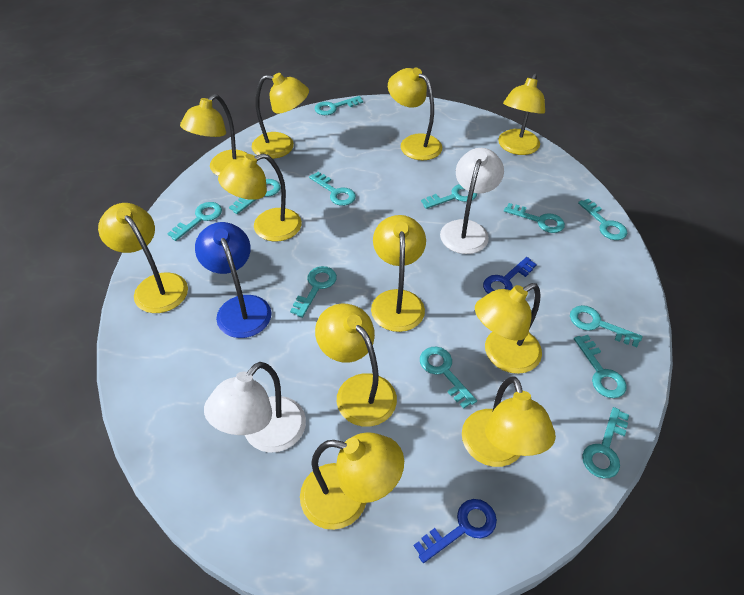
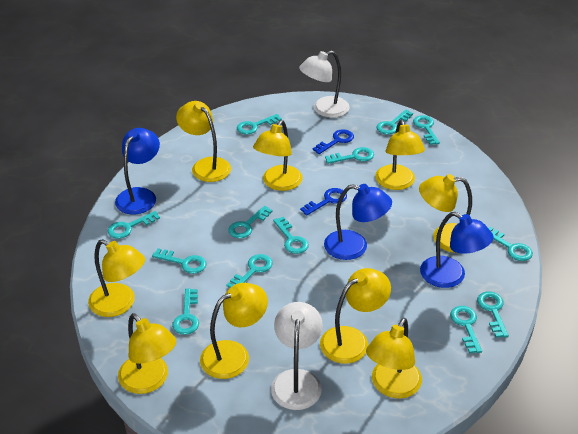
blue lamp: 1 -> 3
turquoise key: 12 -> 13
yellow lamp: 11 -> 9

